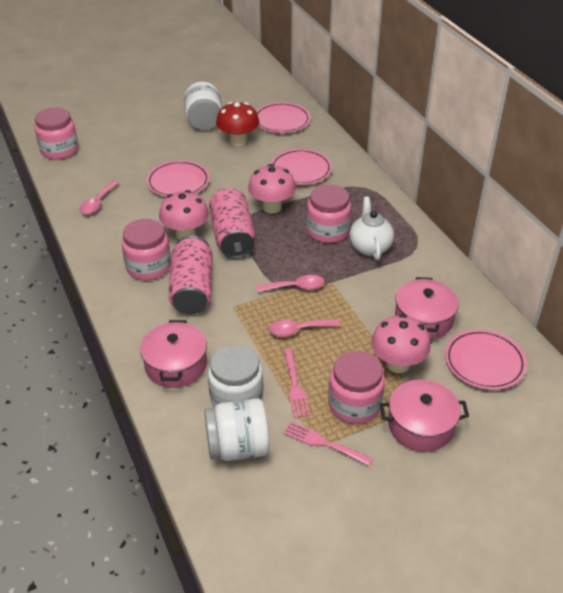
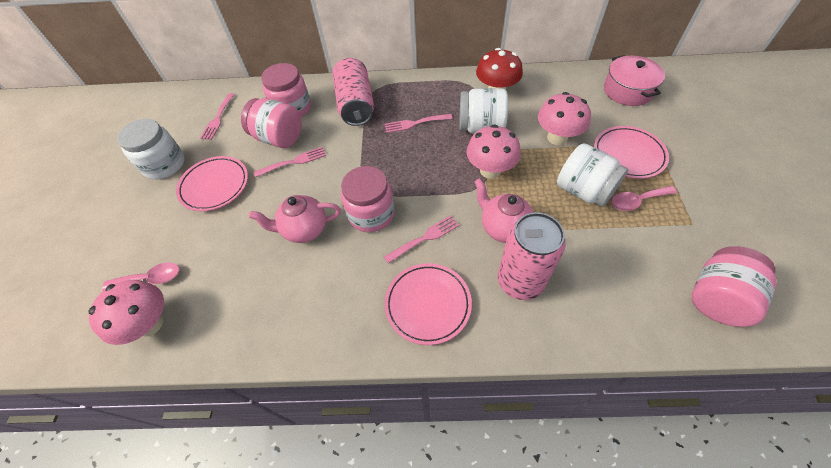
pink fork: 2 -> 4
pink plate: 4 -> 3
pink pot: 3 -> 1
pink spoon: 3 -> 2
pink teapot: 0 -> 2
white teapot: 1 -> 0

